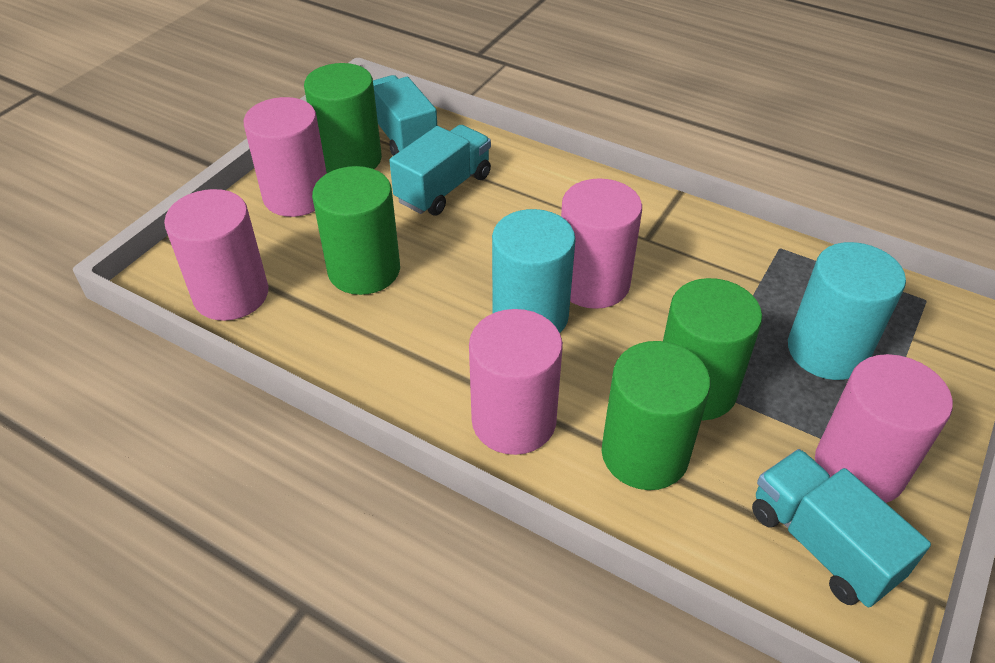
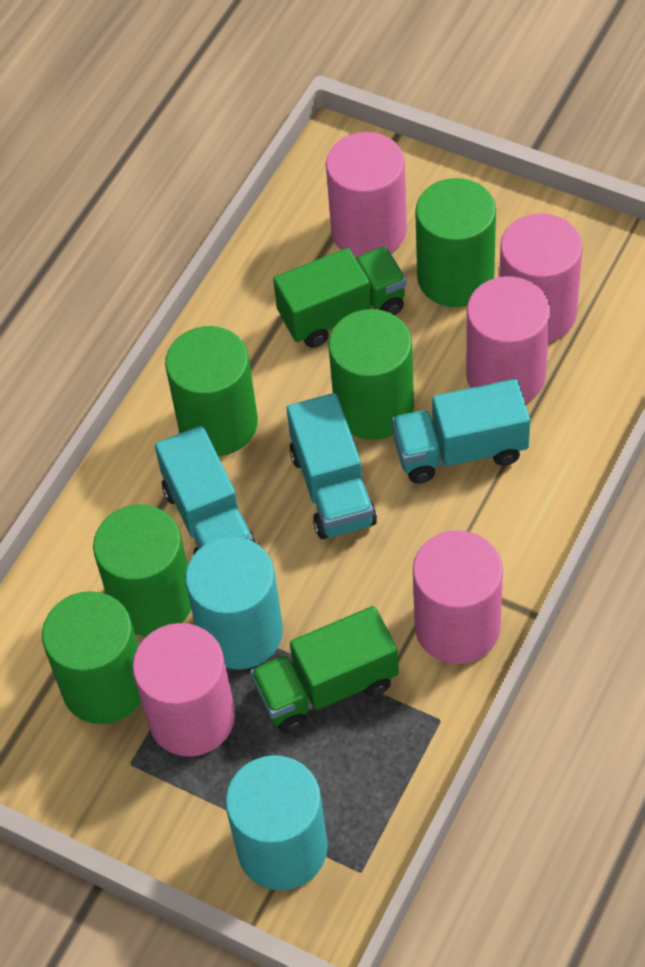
green cylinder: 4 -> 5
green truck: 0 -> 2

